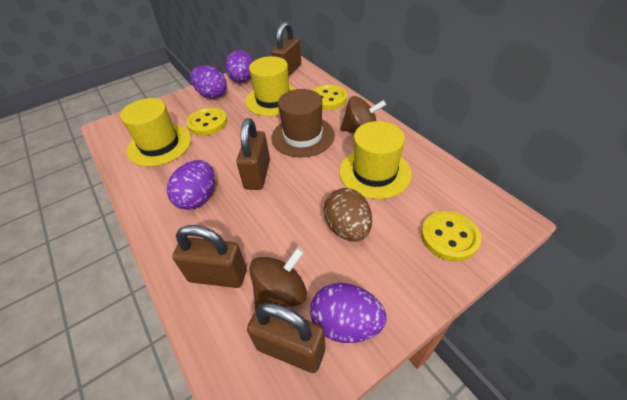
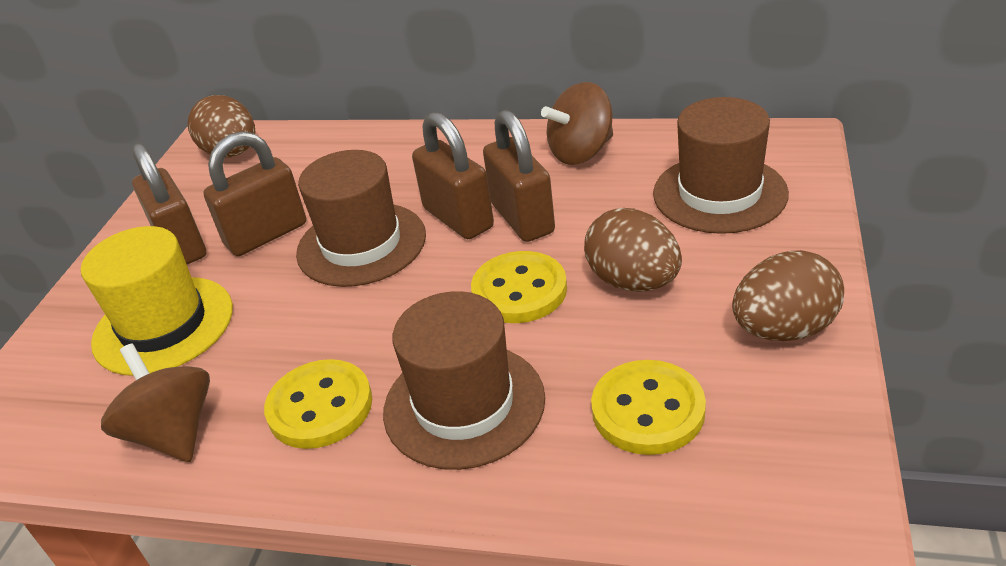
brown egg: 1 -> 3
brown hat: 1 -> 3
purple egg: 4 -> 0
yellow hat: 3 -> 1

